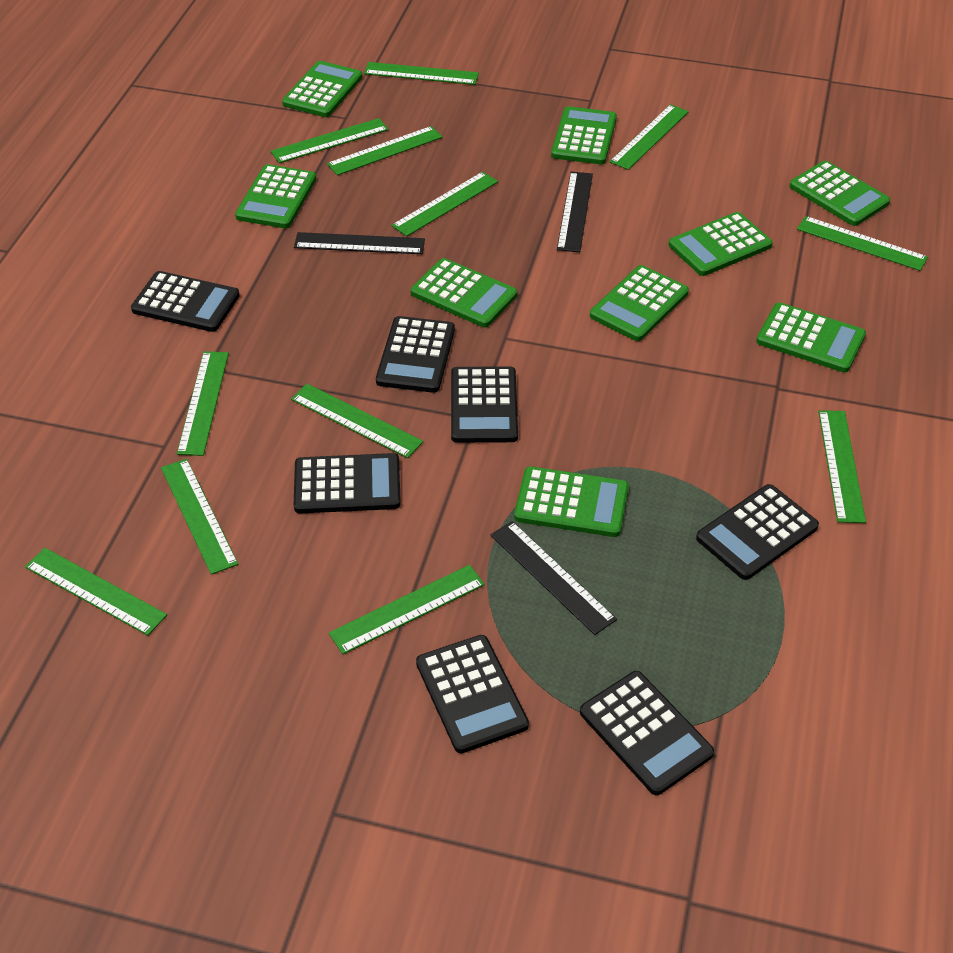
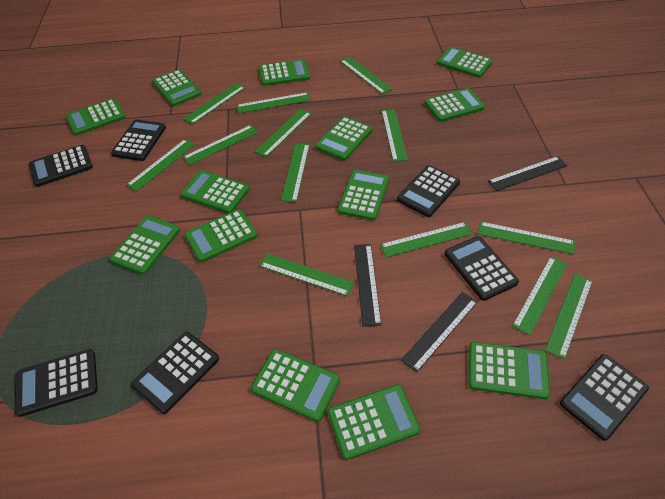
green calculator: 9 -> 13
green ruler: 12 -> 13

